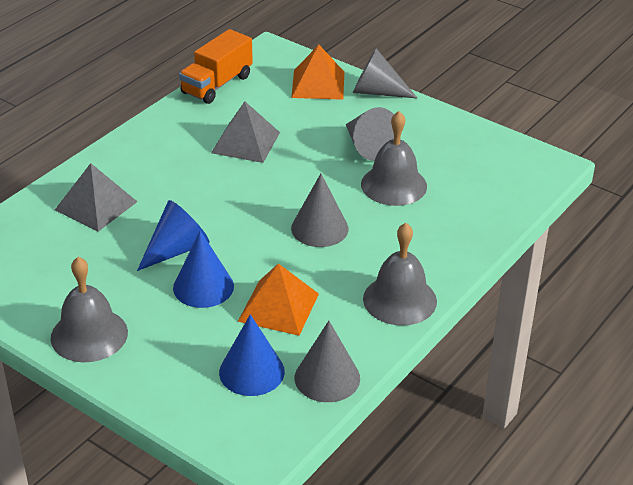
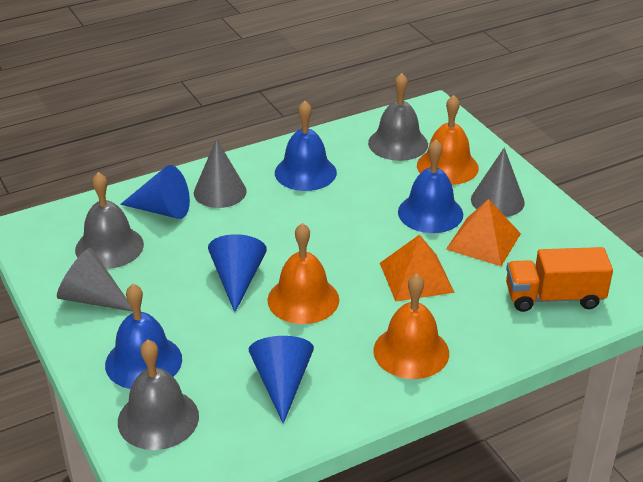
blue bell: 0 -> 3
grey cone: 4 -> 3
grey pyramid: 2 -> 0
orange bell: 0 -> 3

